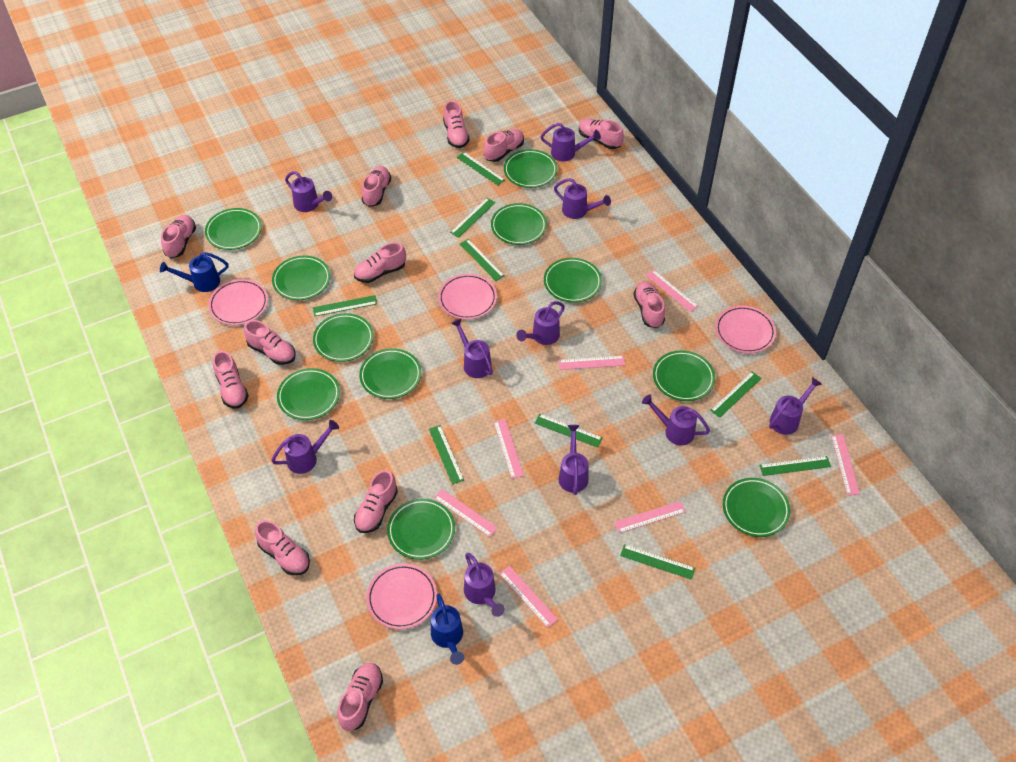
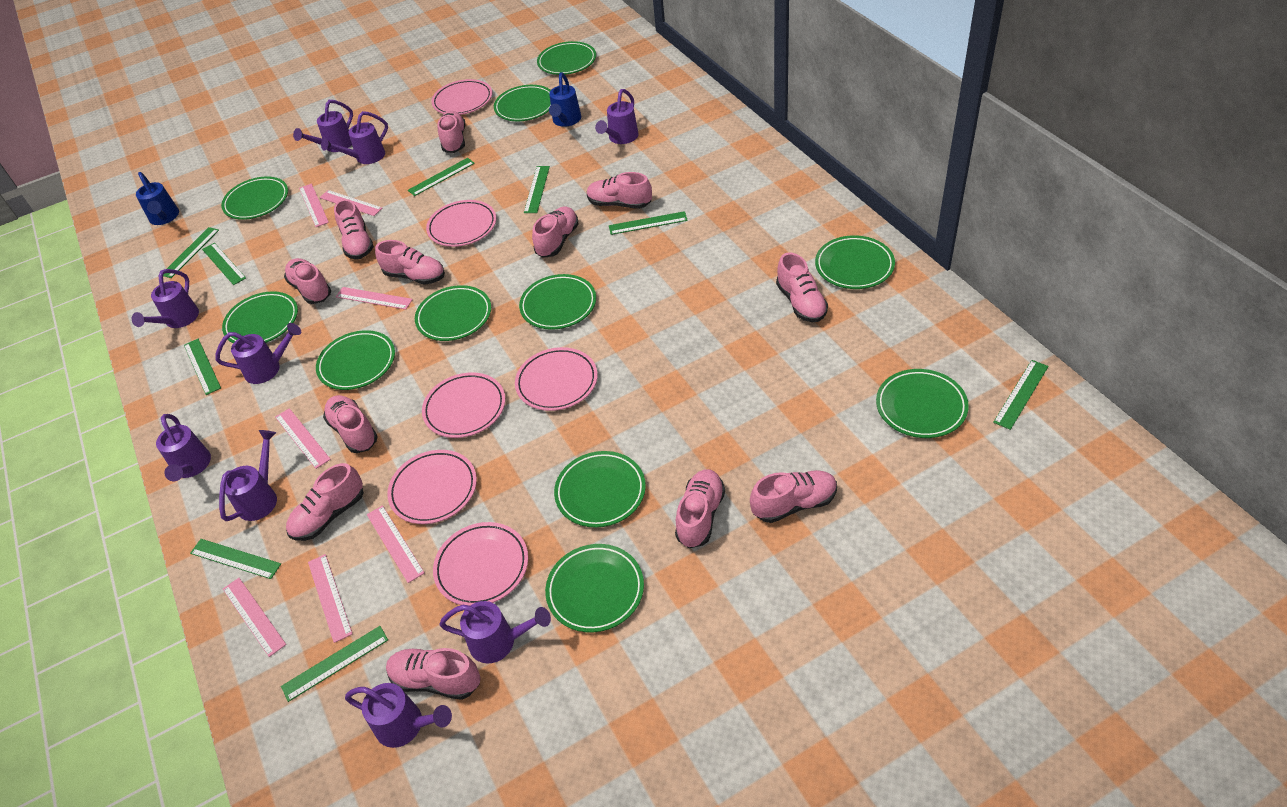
pink plate: 4 -> 6
purple watering can: 10 -> 9

